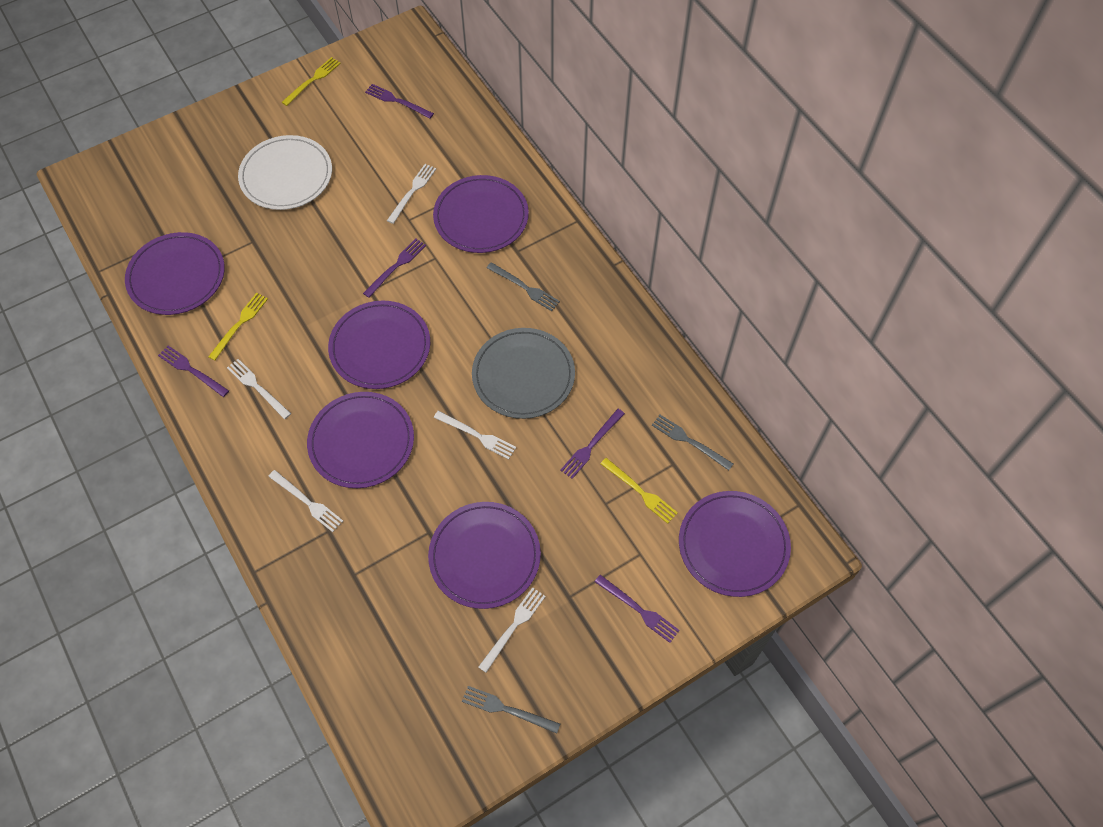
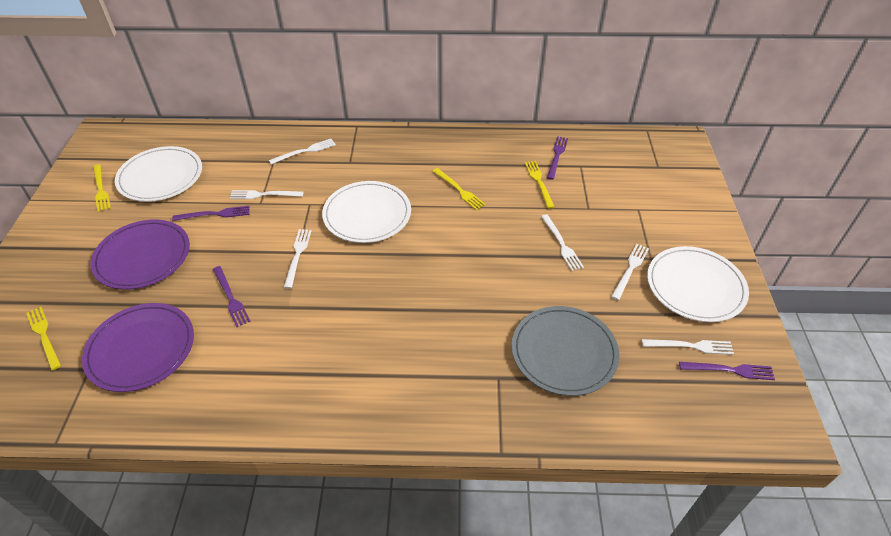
grey fork: 3 -> 0
purple fork: 5 -> 4
purple plate: 6 -> 2
white fork: 5 -> 6
white plate: 1 -> 3
yellow fork: 3 -> 4

